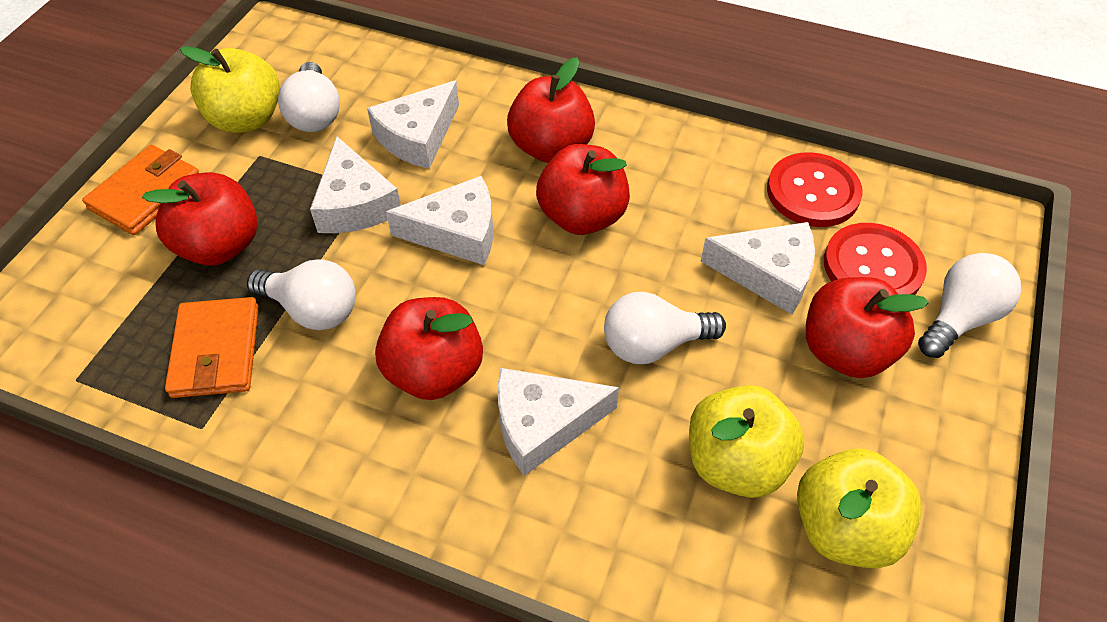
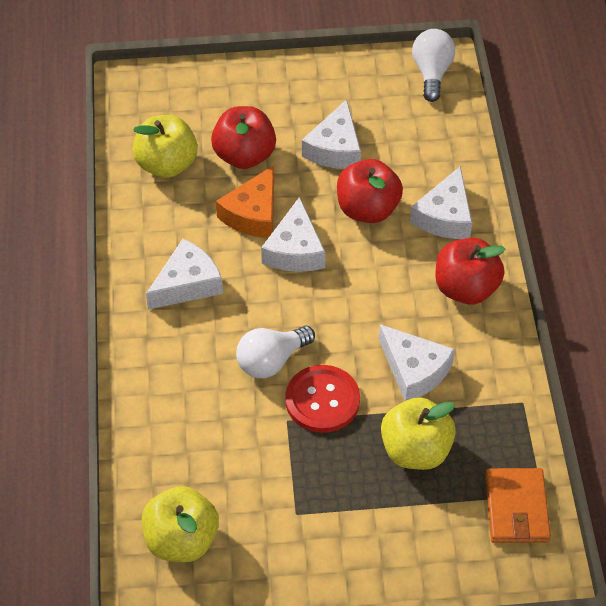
orange cheese: 0 -> 1
orange wallet: 2 -> 1
red apple: 5 -> 3
red button: 2 -> 1
white light bulb: 4 -> 2

